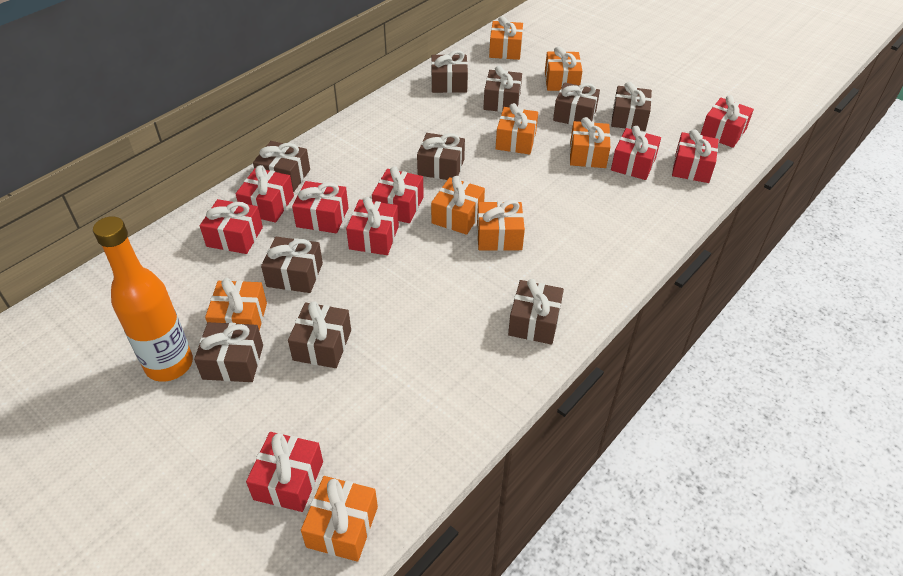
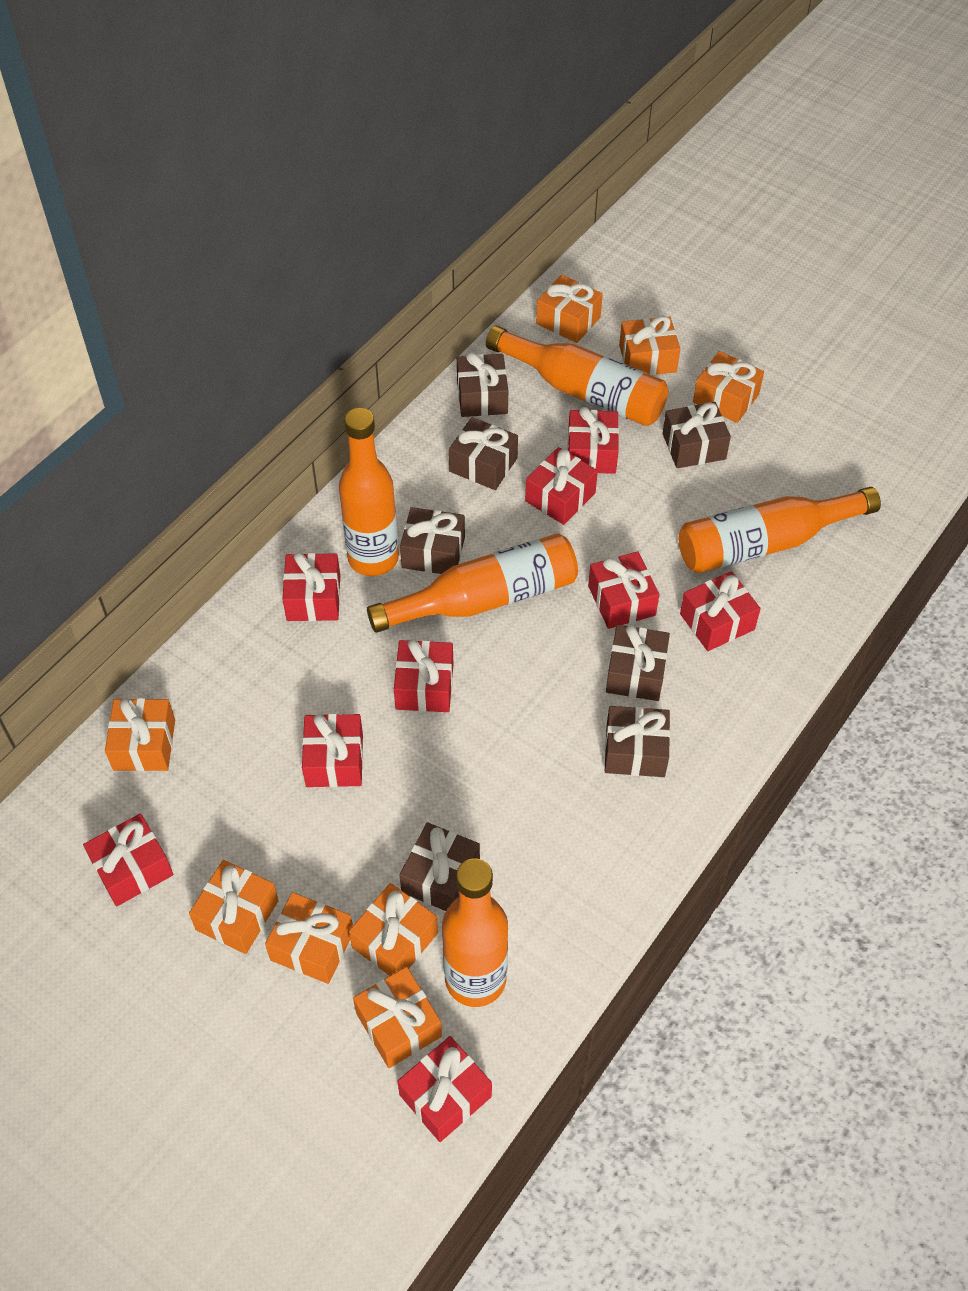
brown gift: 10 -> 7
orange bottle: 1 -> 5

